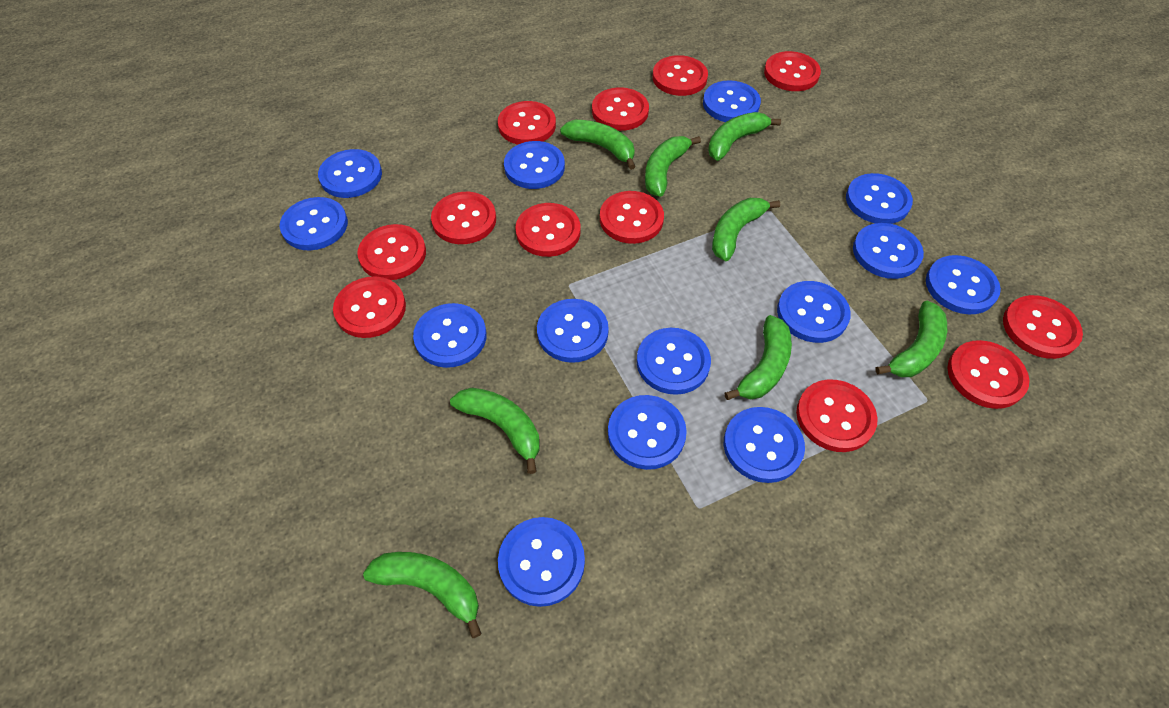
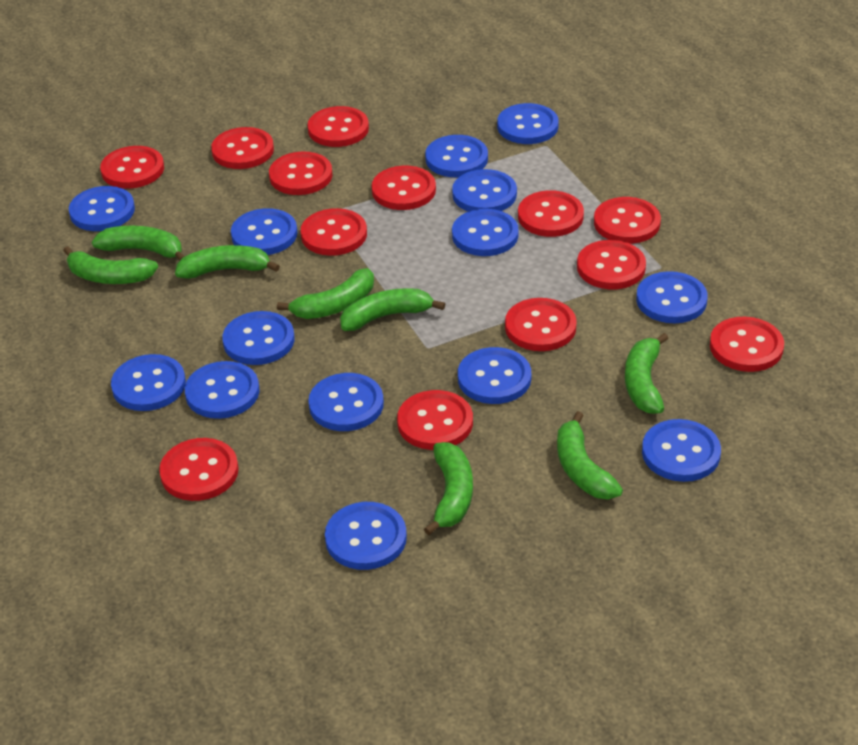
red button: 12 -> 13

